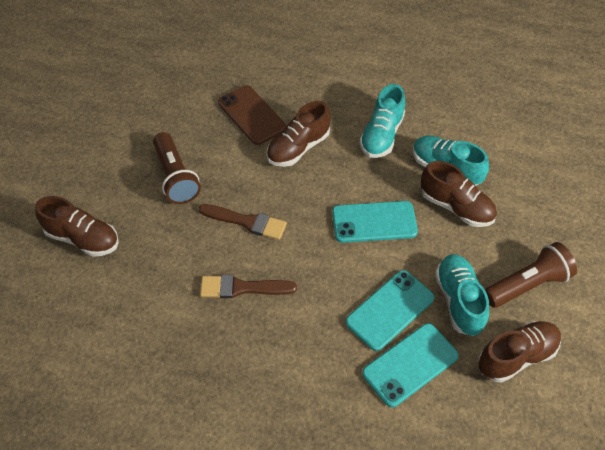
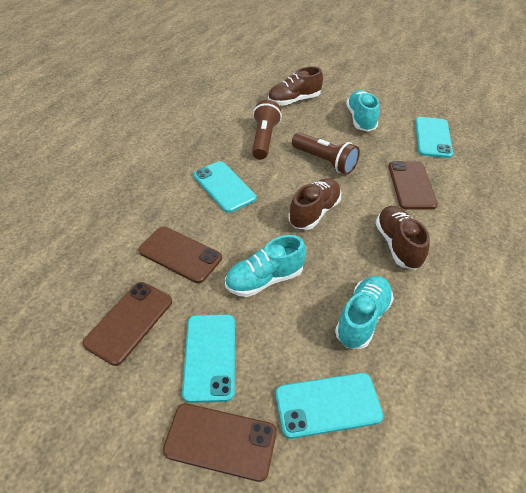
brown brush: 2 -> 0
brown phone: 1 -> 4
brown shoe: 4 -> 3
turquoise phone: 3 -> 4

